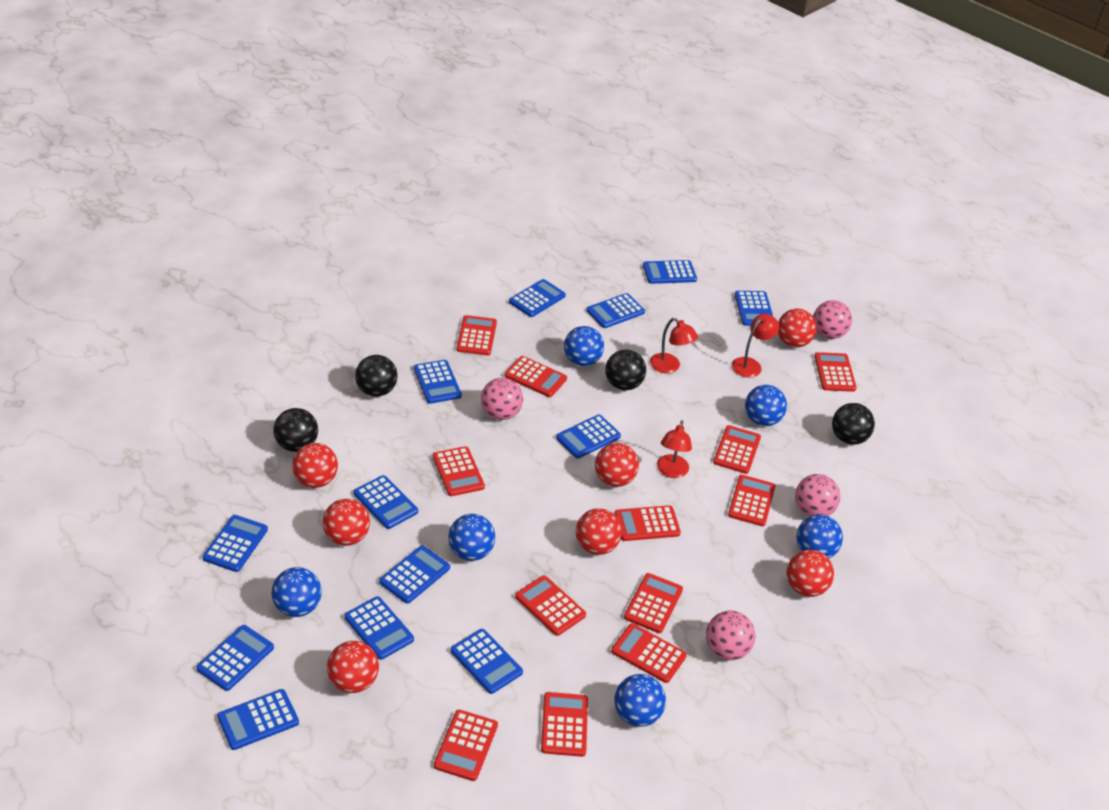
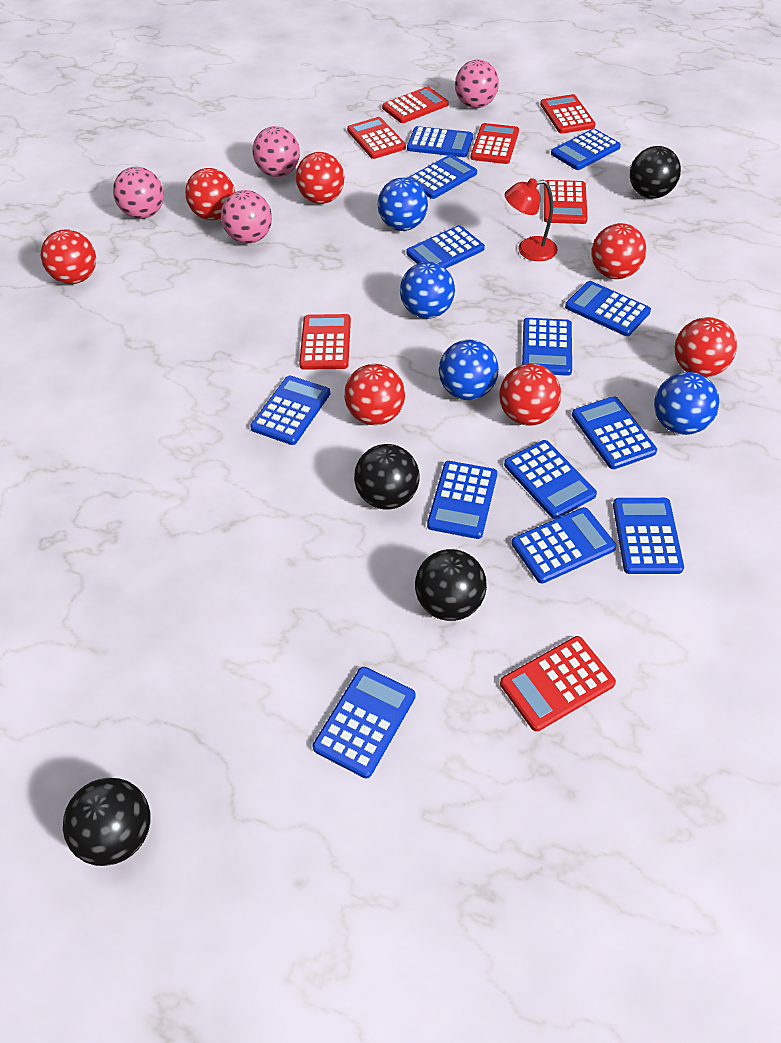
blue ball: 6 -> 4
red calculator: 12 -> 7
red lamp: 3 -> 1

